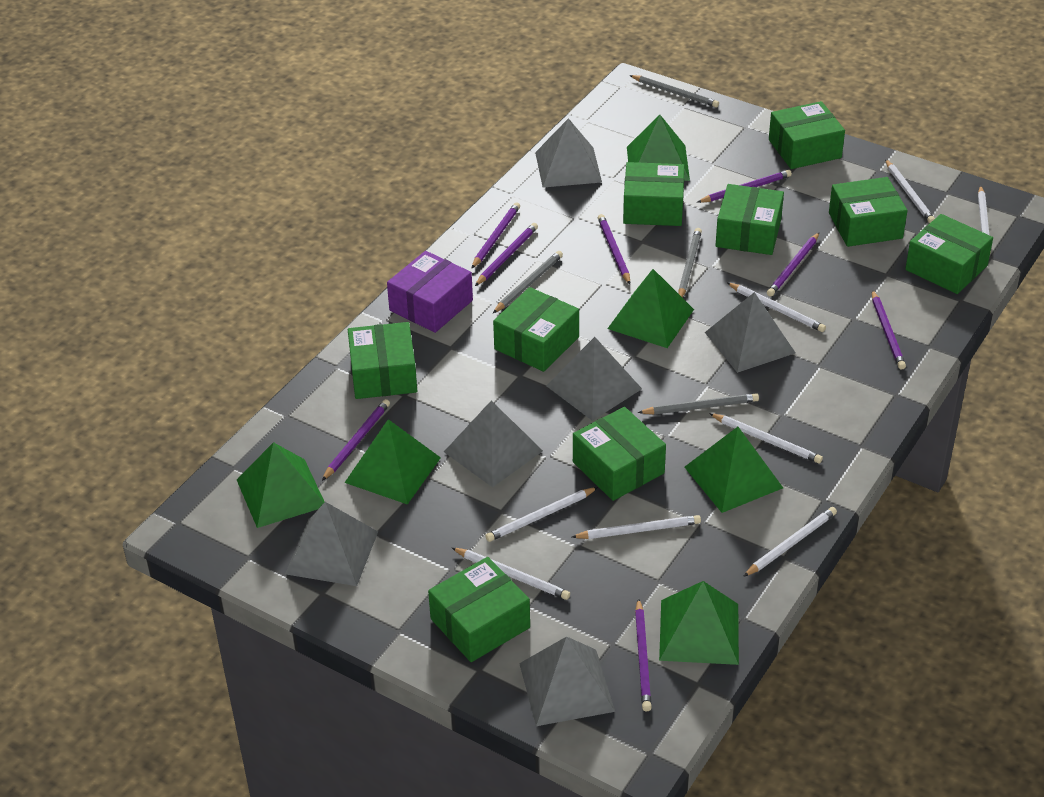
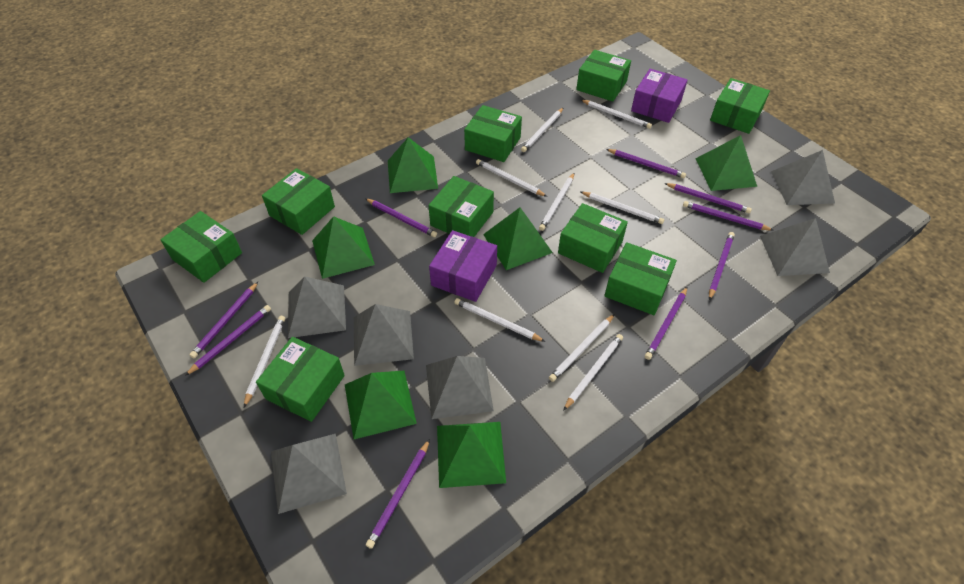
grey pencil: 4 -> 0
purple box: 1 -> 2
purple pencil: 8 -> 9
white pencil: 8 -> 9

